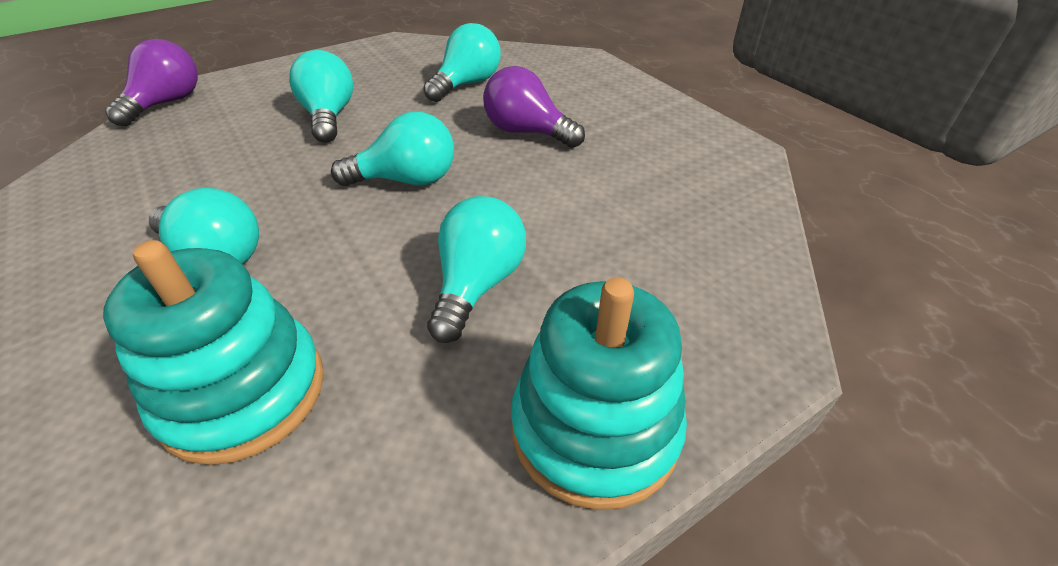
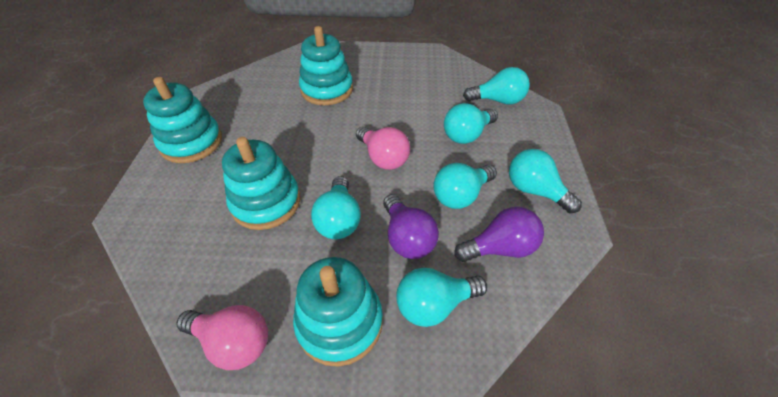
pink light bulb: 0 -> 2
turquoise light bulb: 5 -> 6
turquoise stacking toy: 2 -> 4

